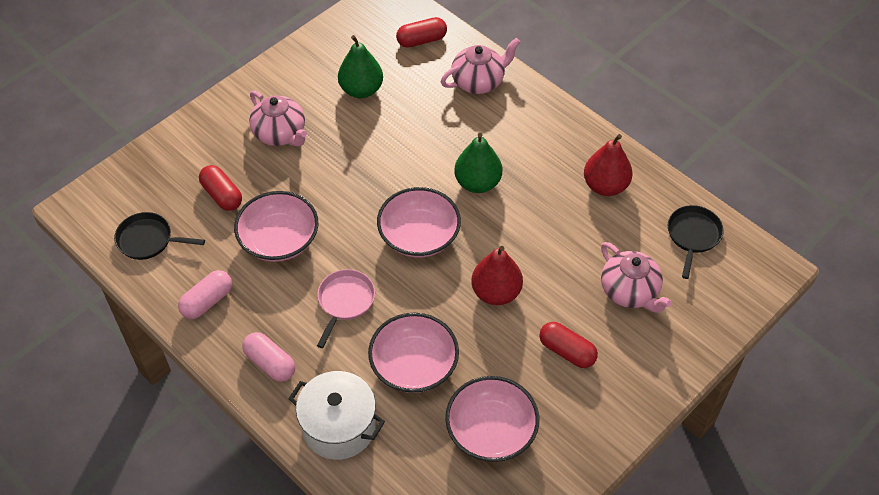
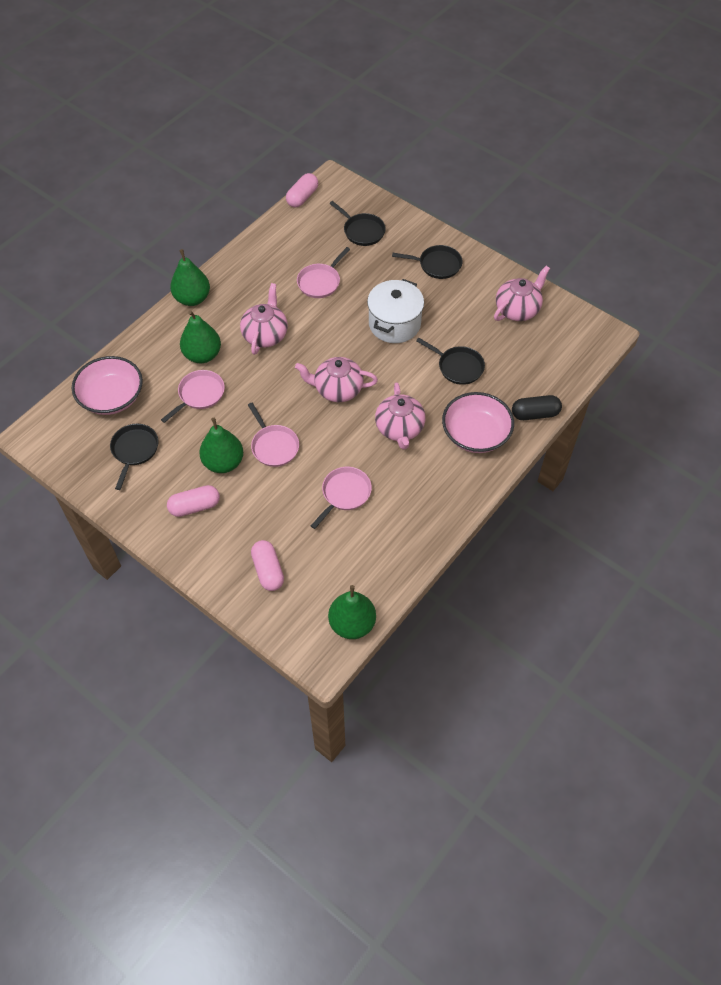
black capsule: 0 -> 1
black pan: 2 -> 4
green pear: 2 -> 4
pink bowl: 4 -> 2
pink capsule: 2 -> 3
pink pan: 1 -> 4
pink teapot: 3 -> 4
red capsule: 3 -> 0
red pear: 2 -> 0

